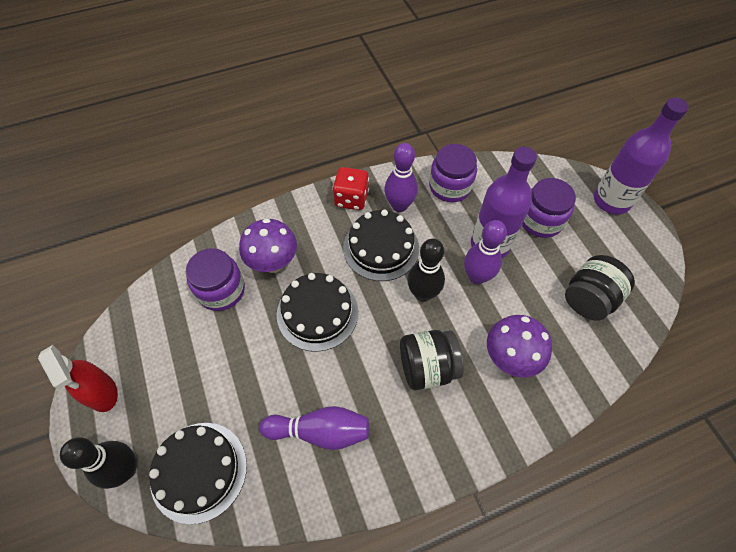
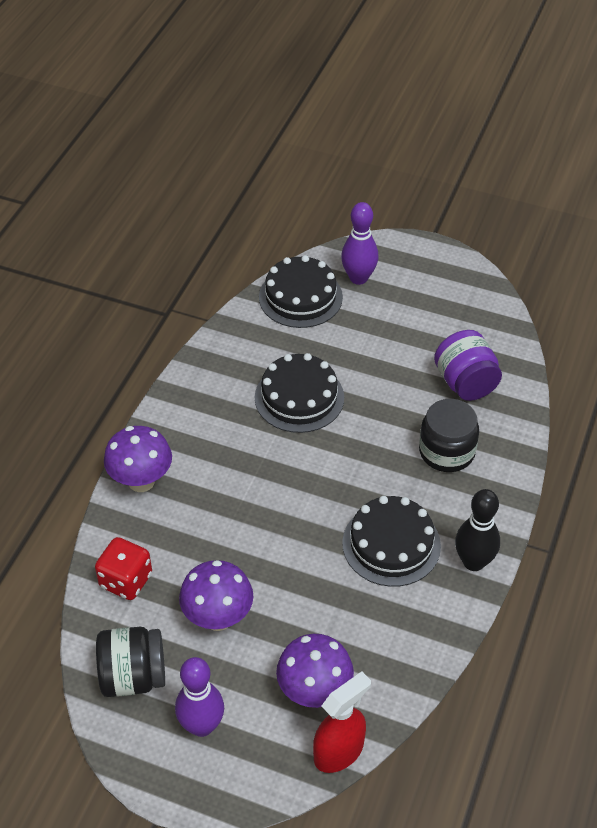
black bowling pin: 2 -> 1
purple bottle: 2 -> 0
purple bowling pin: 3 -> 2
purple jar: 3 -> 1
purple mushroom: 2 -> 3

